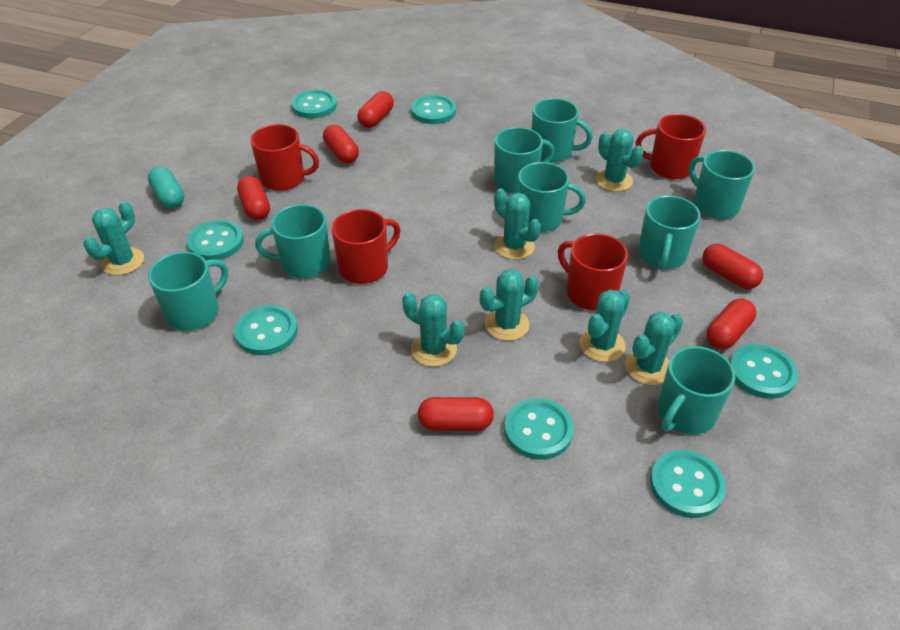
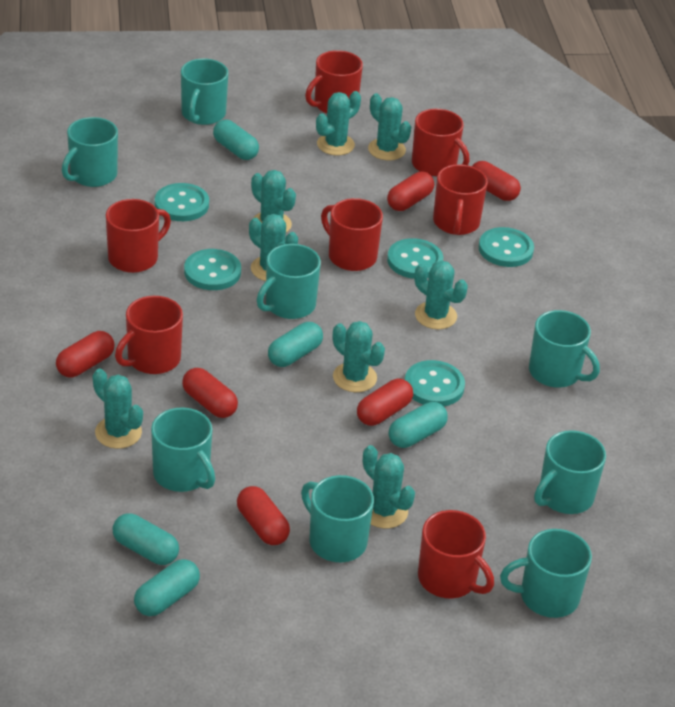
red mug: 4 -> 7
turquoise button: 7 -> 5
turquoise cactus: 7 -> 8
turquoise capsule: 1 -> 5

